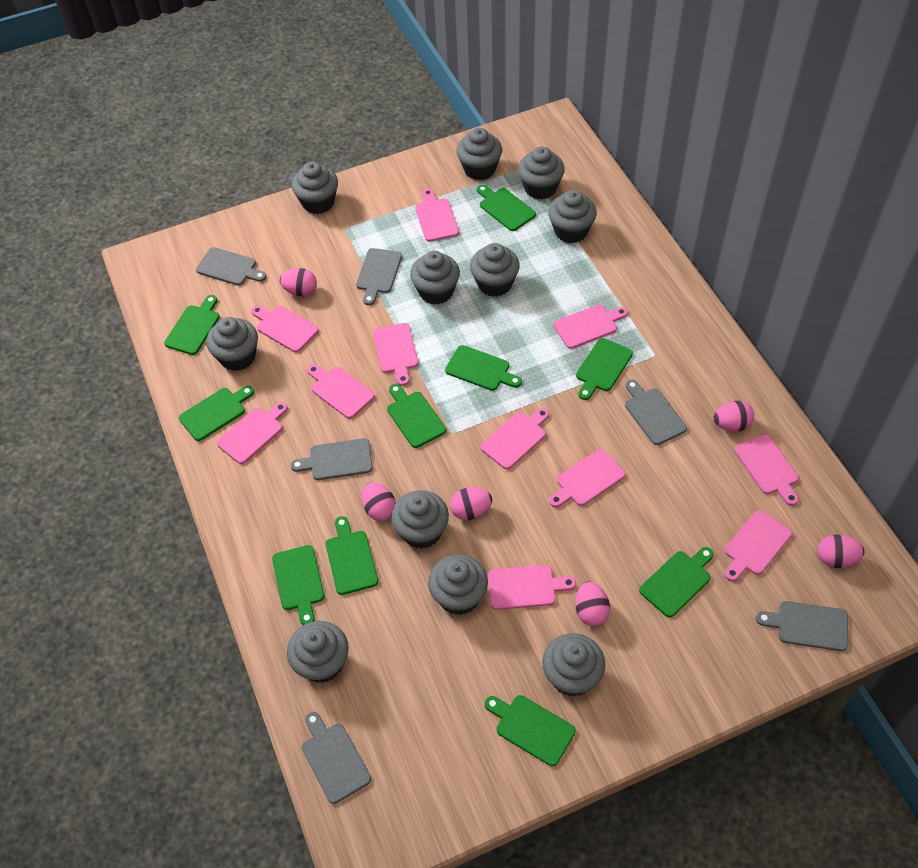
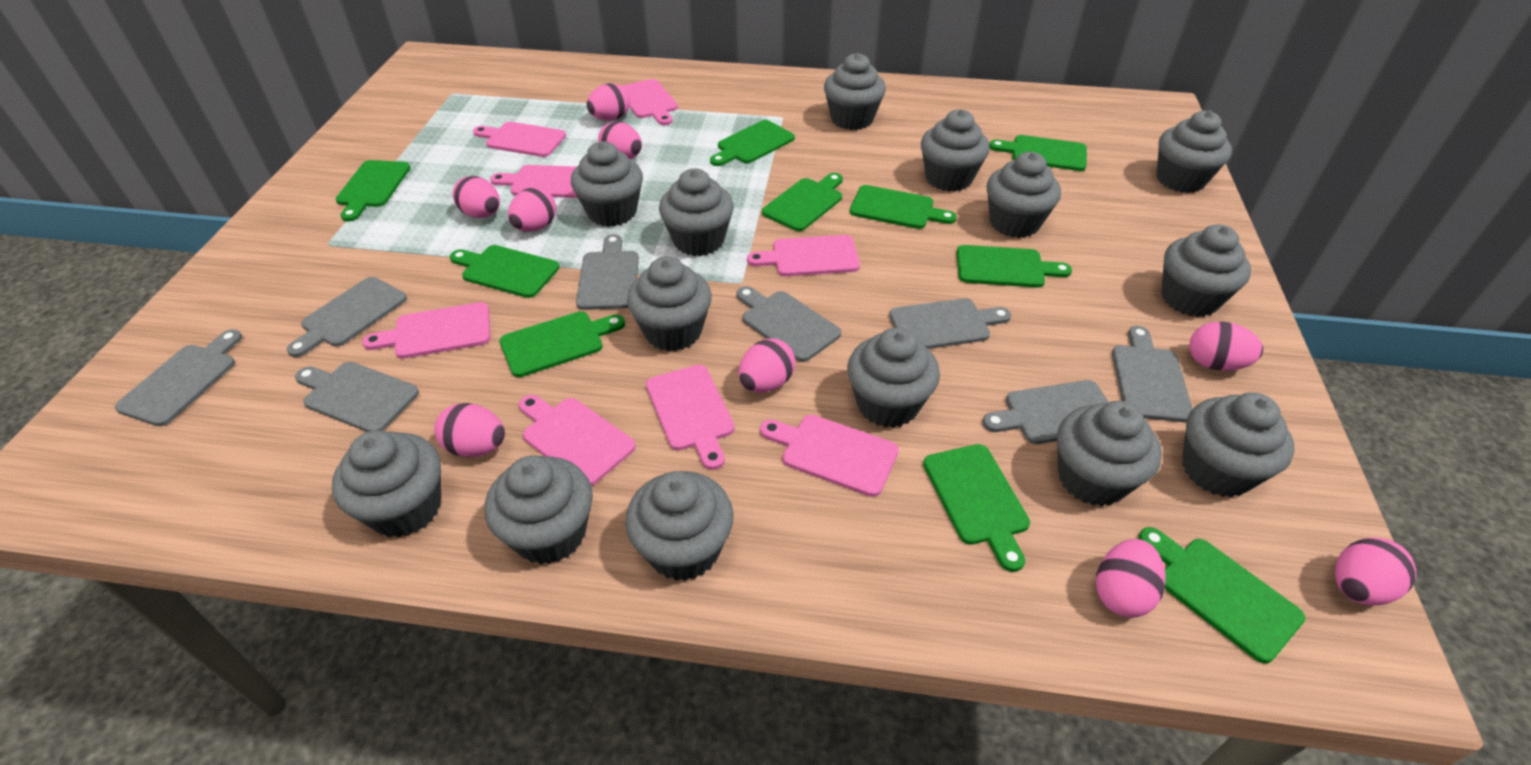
grey cupcake: 11 -> 14
grey cutting board: 6 -> 8
pink cutting board: 11 -> 8
pink egg: 6 -> 9

